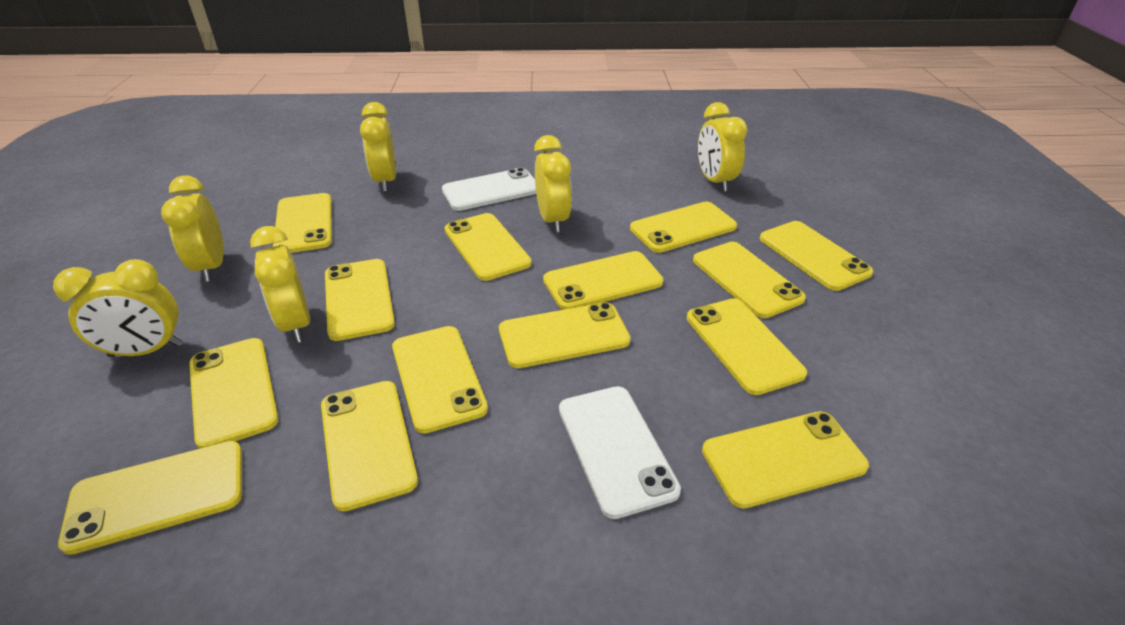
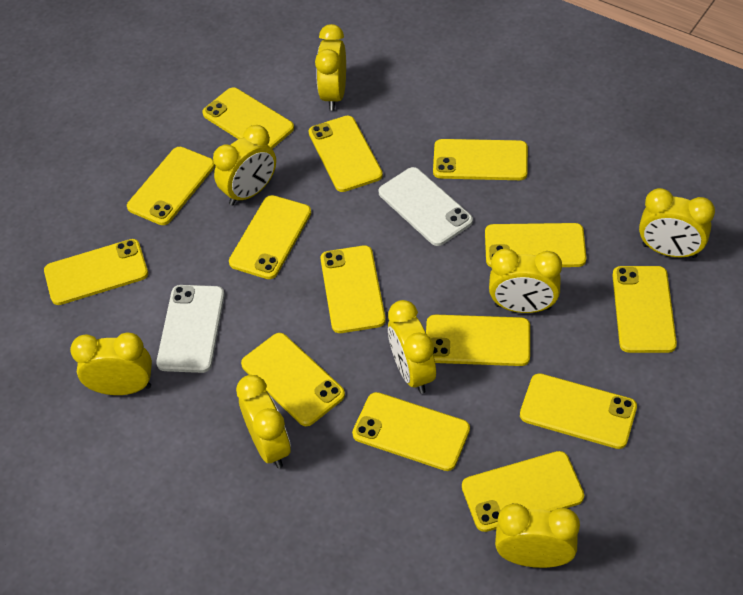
yellow clock: 6 -> 8

